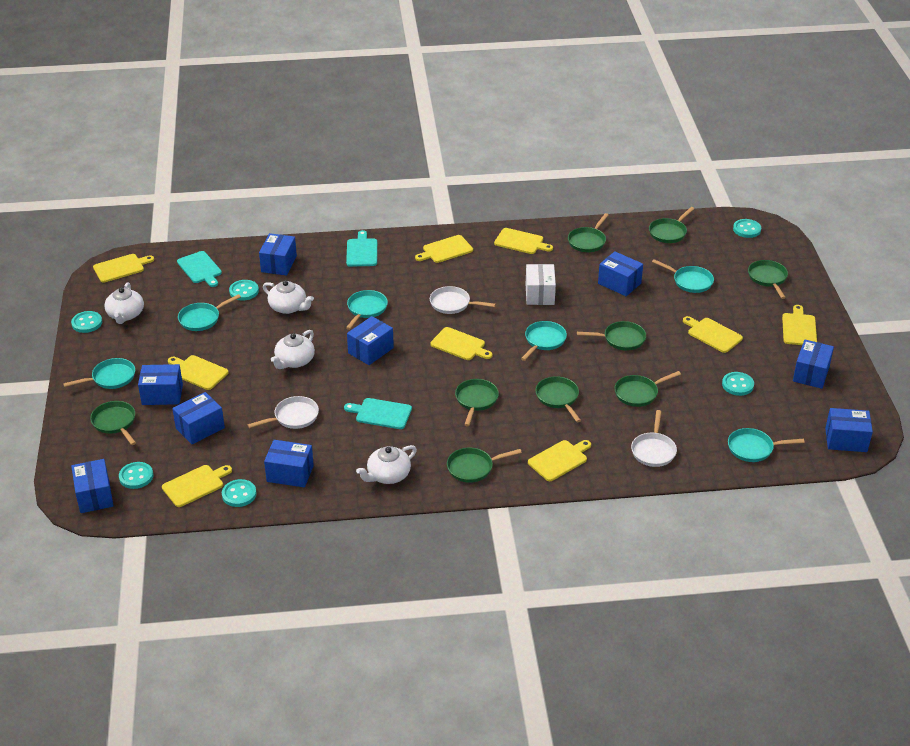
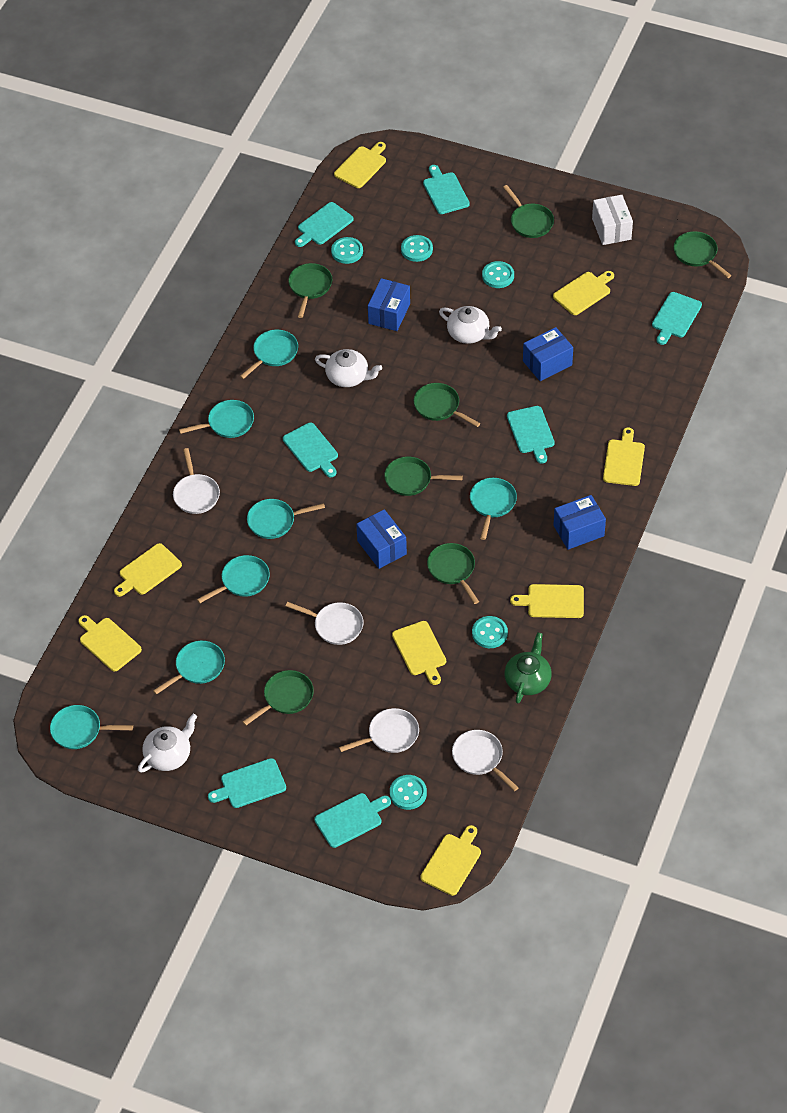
blue box: 9 -> 4
green pan: 9 -> 7
green teapot: 0 -> 1
turquoise button: 6 -> 5
turquoise cutting board: 3 -> 7
turquoise pan: 6 -> 7
white pan: 3 -> 4
white teapot: 4 -> 3
yellow cutting board: 9 -> 8

